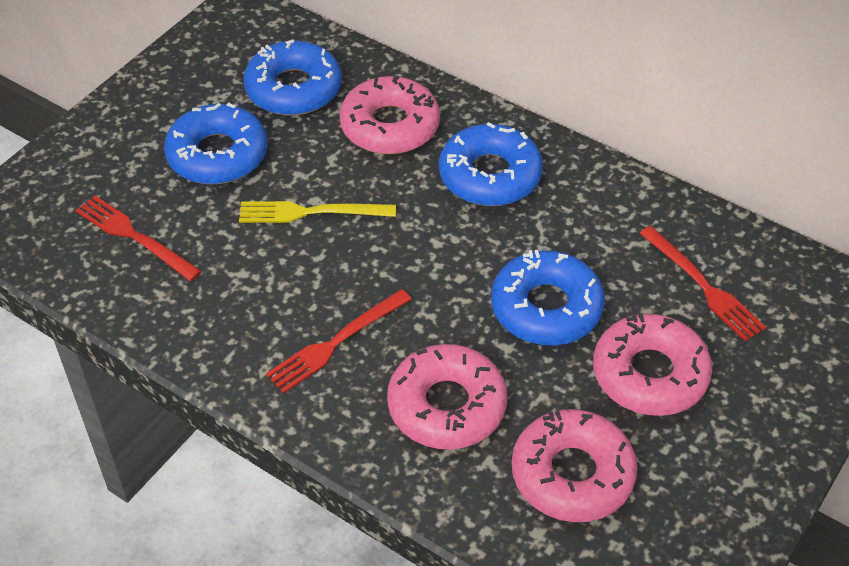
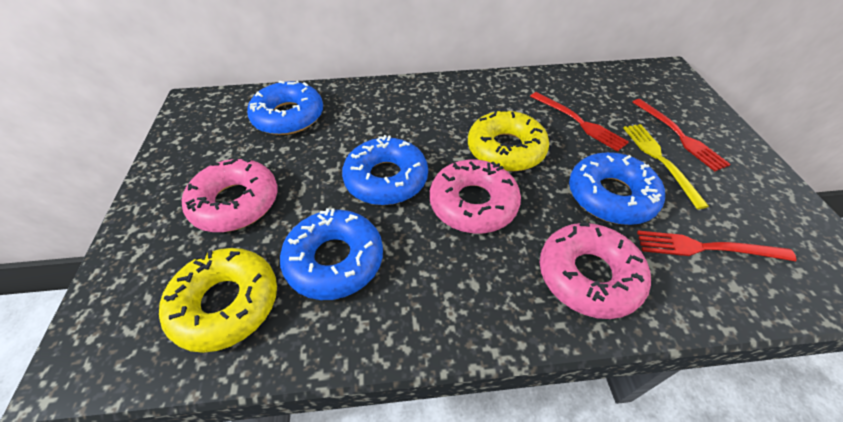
pink donut: 4 -> 3
yellow donut: 0 -> 2

